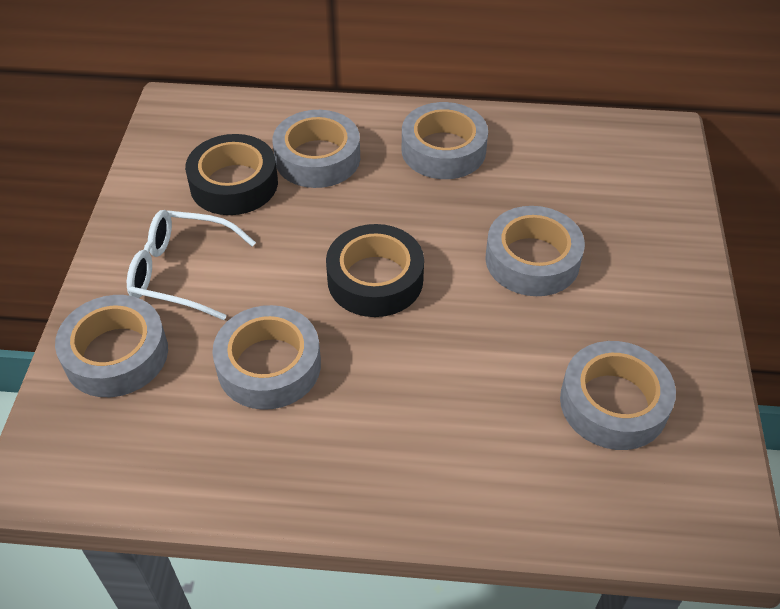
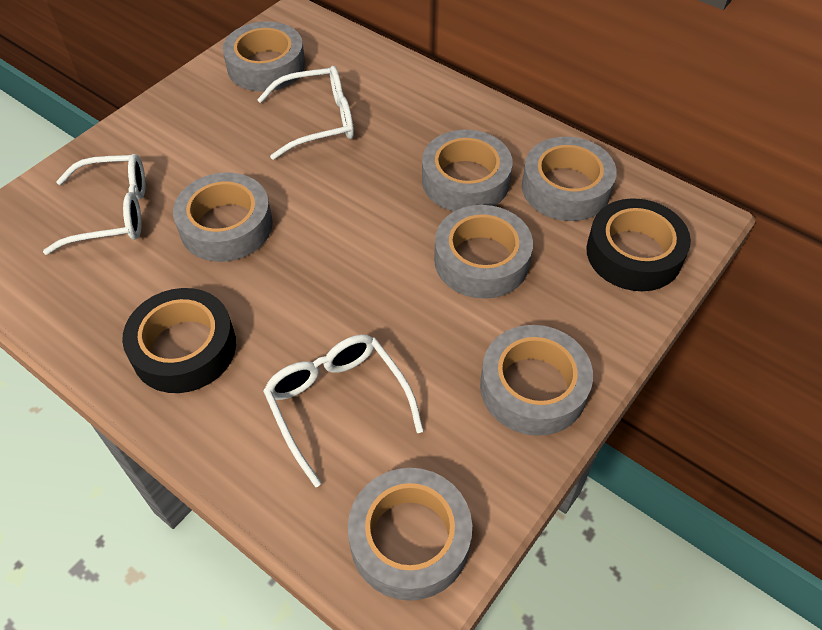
grey tape: 6 -> 7
white glasses: 1 -> 3

